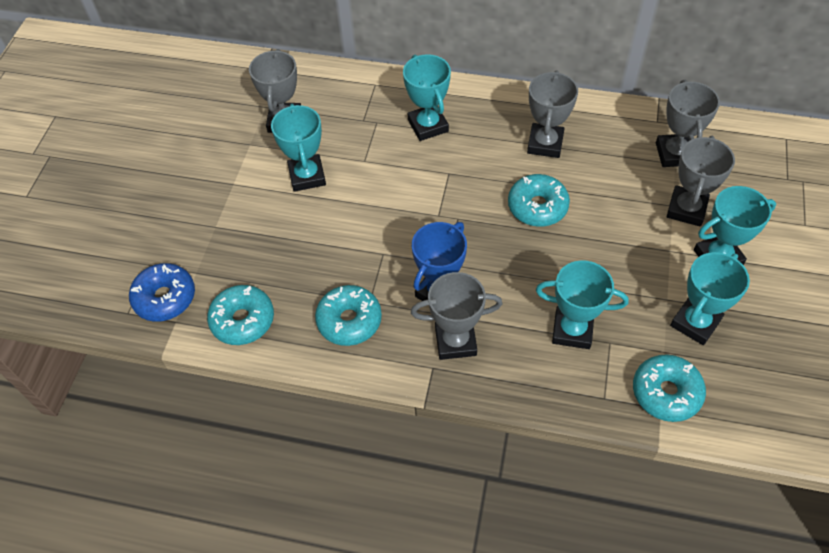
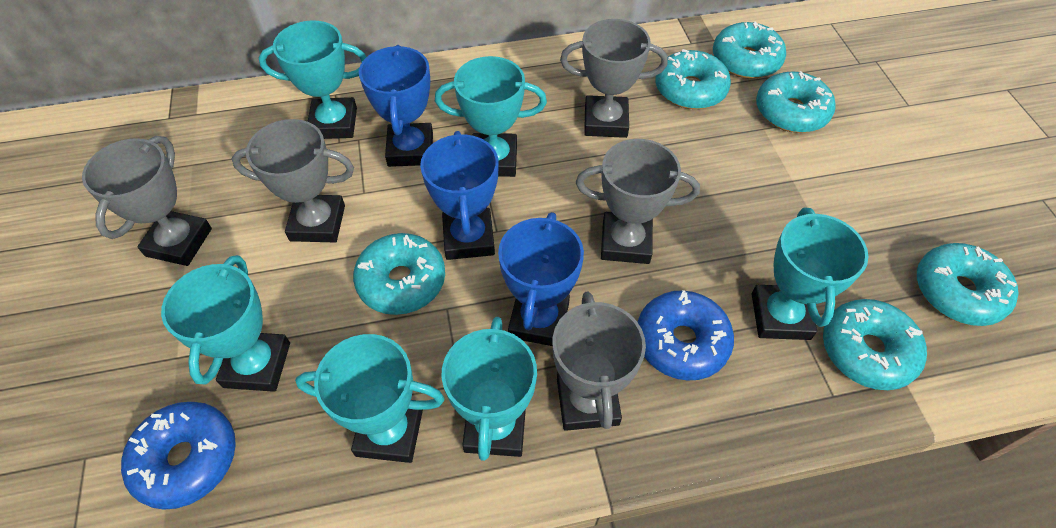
blue donut: 1 -> 2
blue trophy: 1 -> 3
turquoise donut: 4 -> 6
turquoise trophy: 5 -> 6

